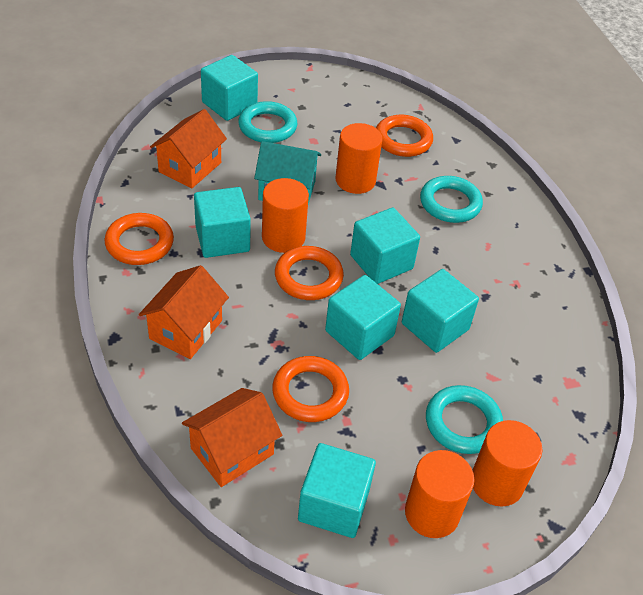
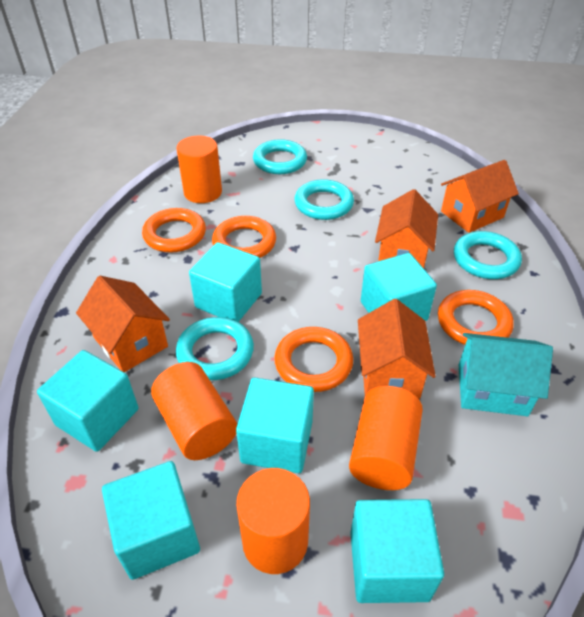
orange house: 3 -> 4
turquoise ring: 3 -> 4

